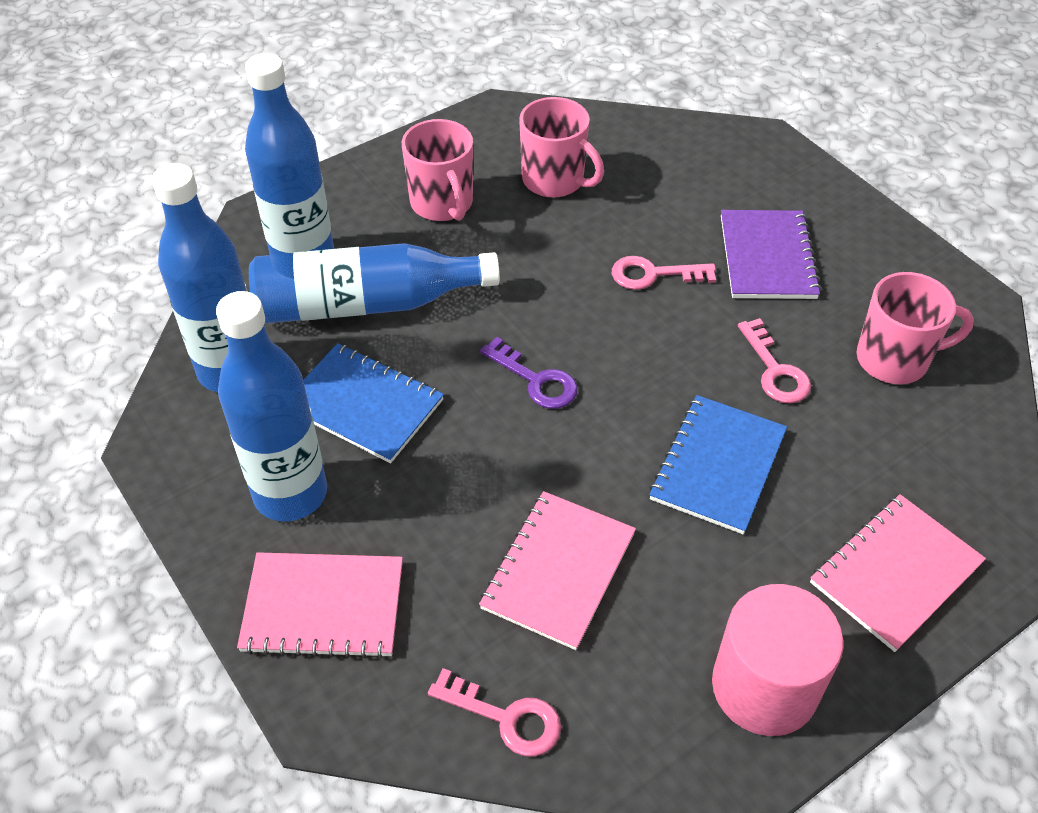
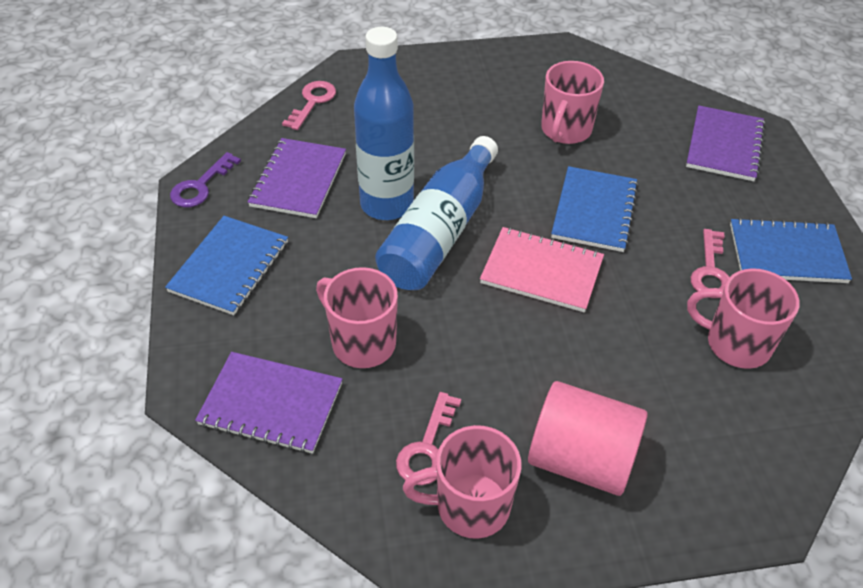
blue bottle: 4 -> 2
blue notebook: 2 -> 3
pink mug: 3 -> 4
pink notebook: 3 -> 1
purple notebook: 1 -> 3

